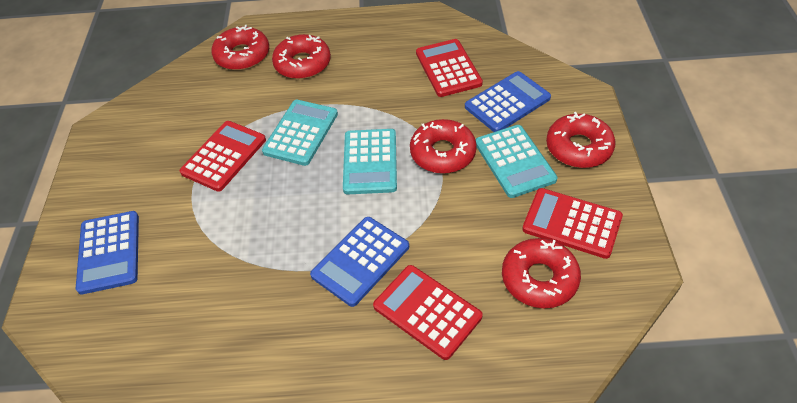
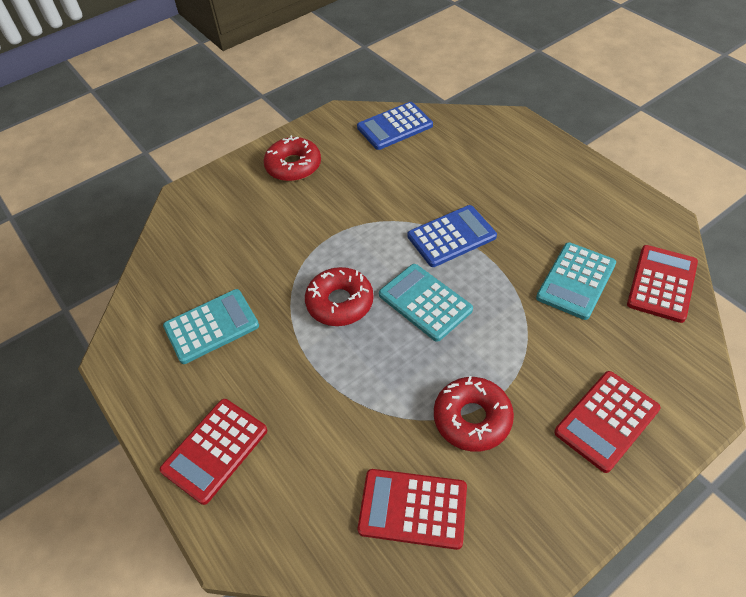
blue calculator: 3 -> 2
red donut: 5 -> 3

